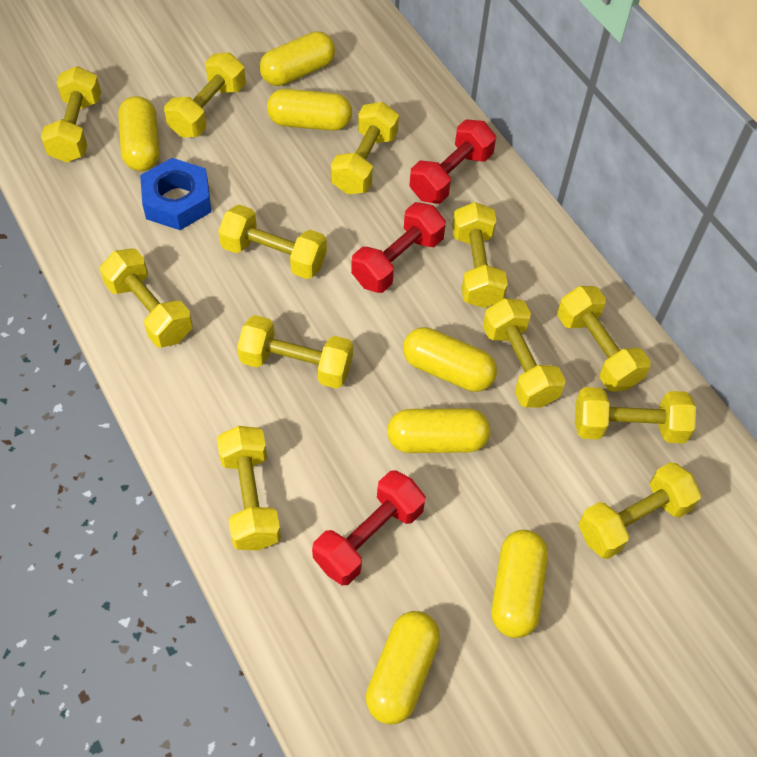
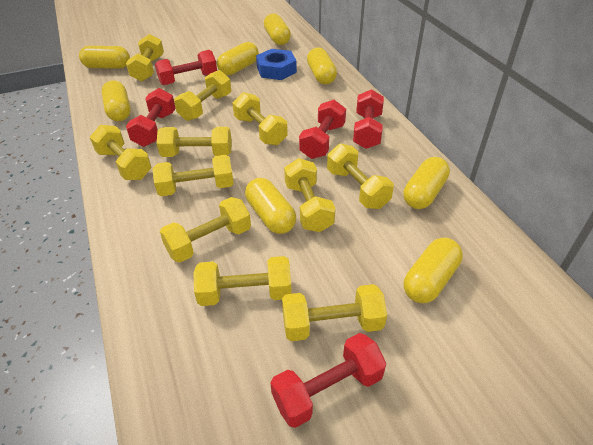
red dumbbell: 3 -> 5
yellow capsule: 7 -> 8
yellow dumbbell: 12 -> 11

